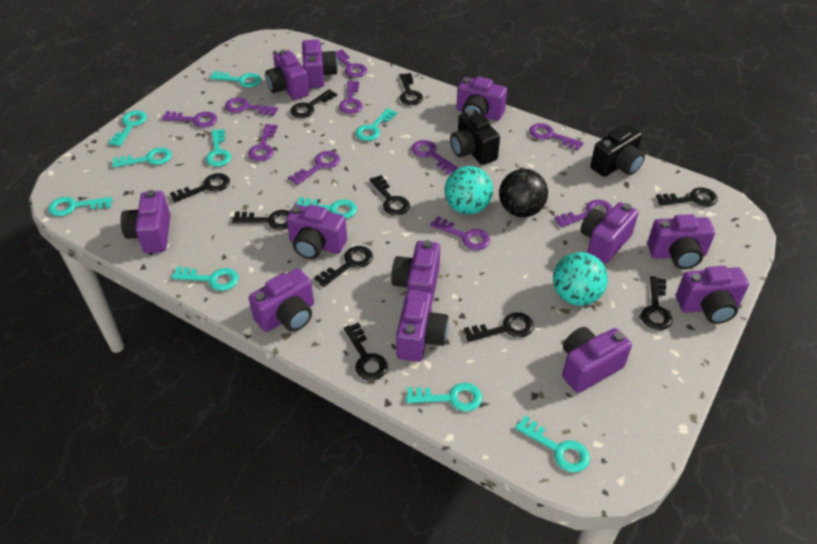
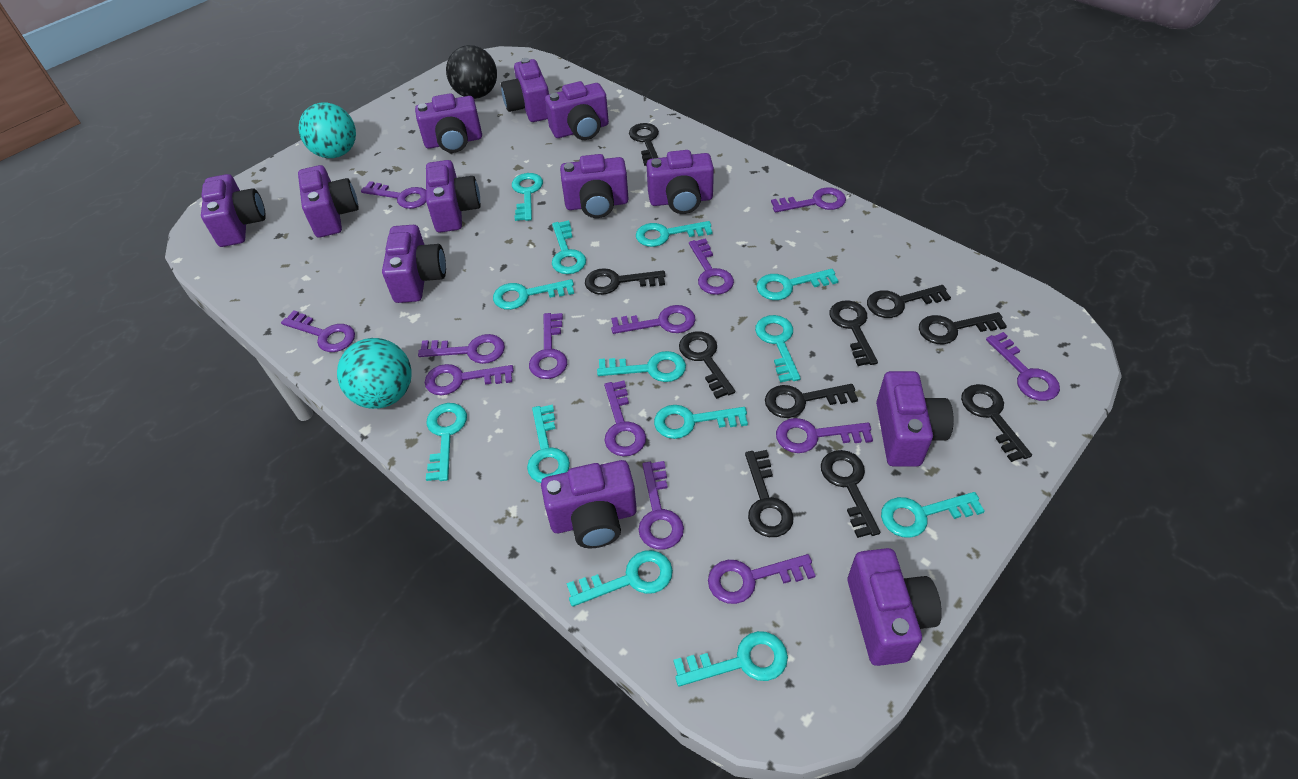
black camera: 2 -> 0
purple key: 10 -> 13
turquoise key: 10 -> 13

